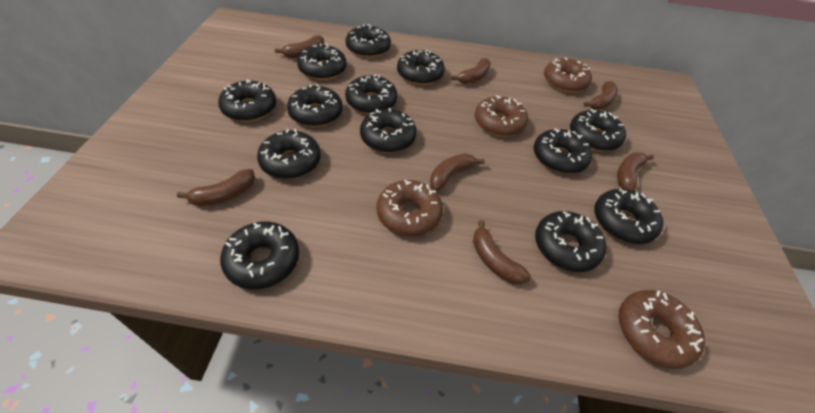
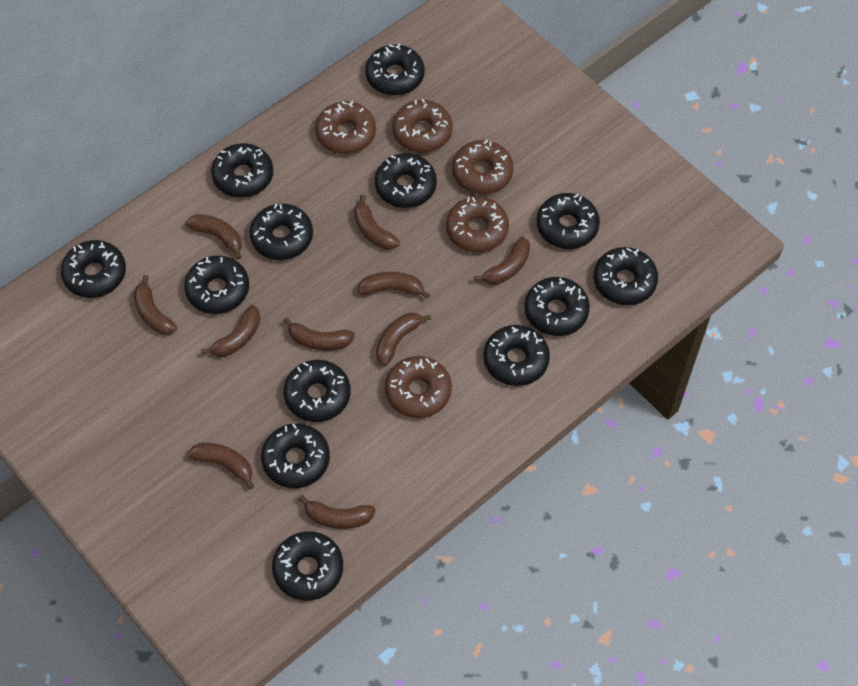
brown banana: 7 -> 10
brown donut: 4 -> 5

